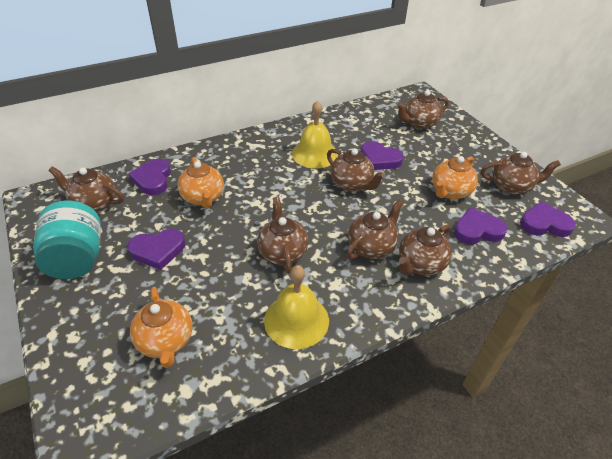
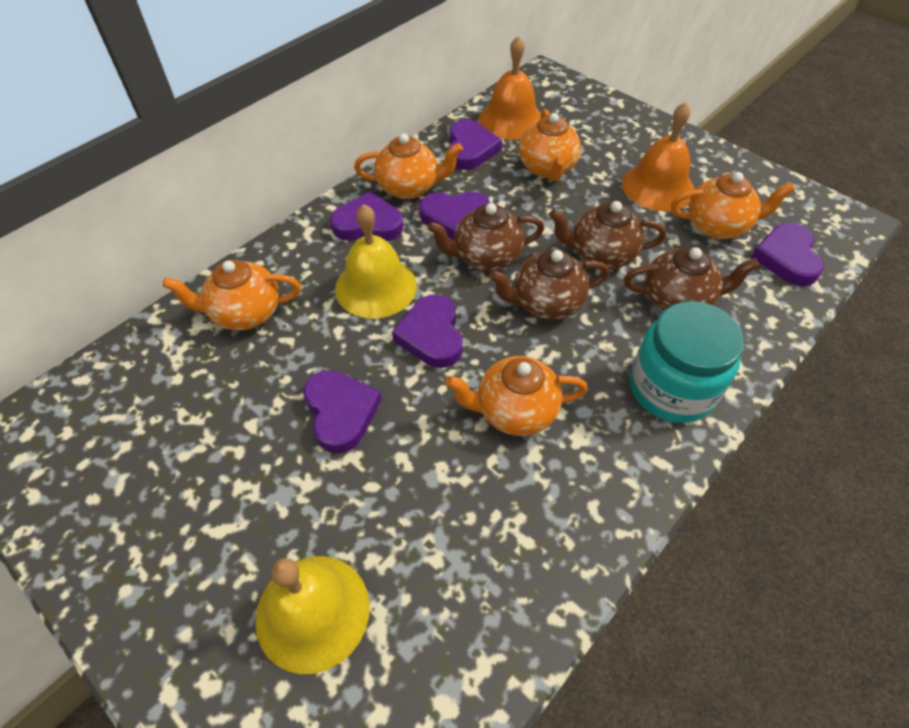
brown teapot: 7 -> 4
orange bell: 0 -> 2
orange teapot: 3 -> 5
purple heart: 5 -> 6

